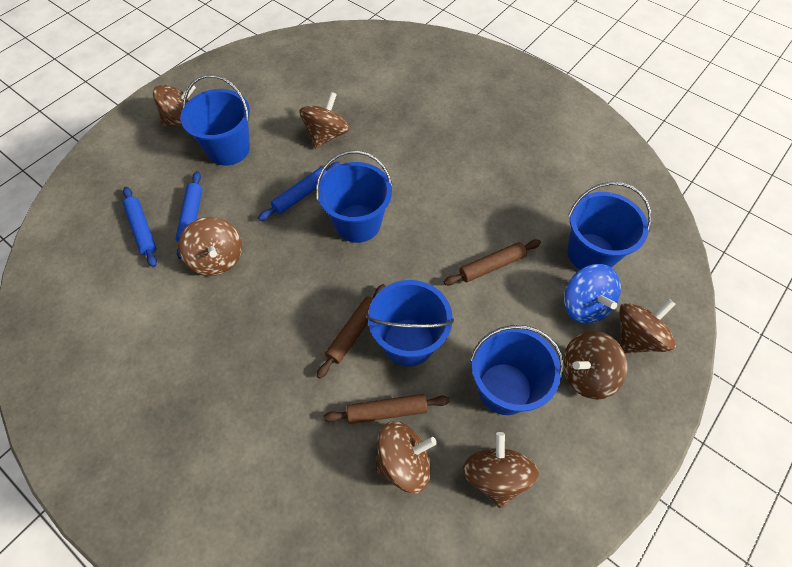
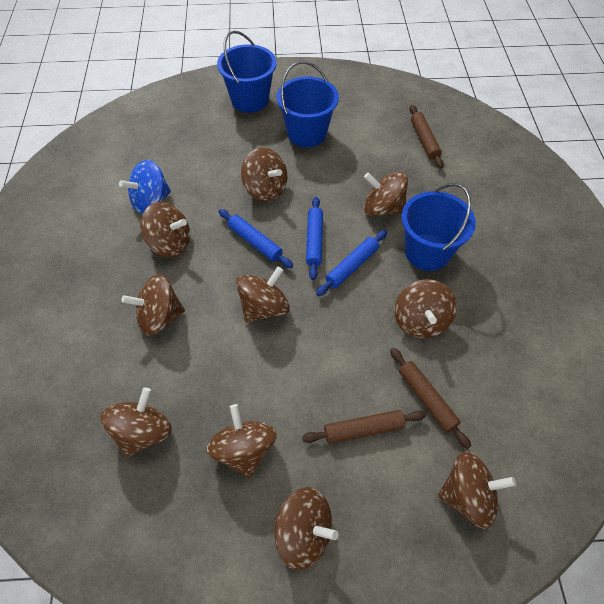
blue bucket: 5 -> 3
brown spinning top: 7 -> 10

